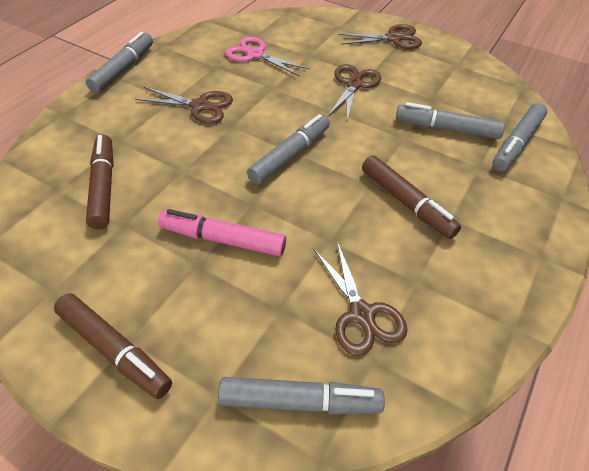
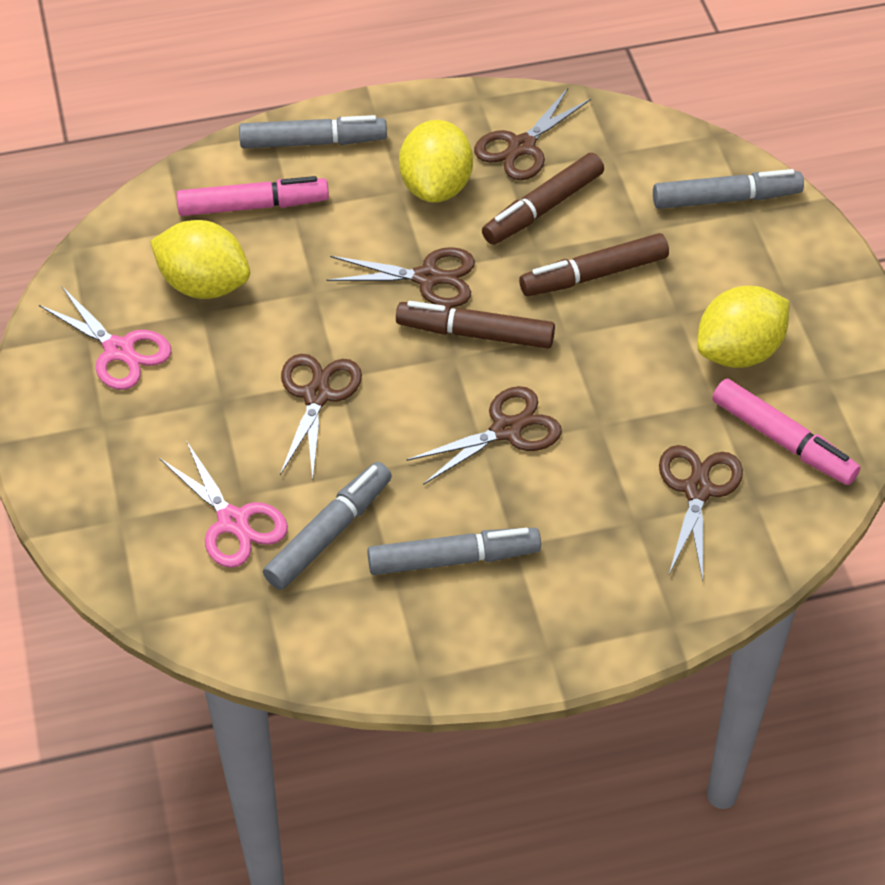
brown scissors: 4 -> 5
grey marker: 5 -> 4
pink marker: 1 -> 2
pink scissors: 1 -> 2
yellow lemon: 0 -> 3

